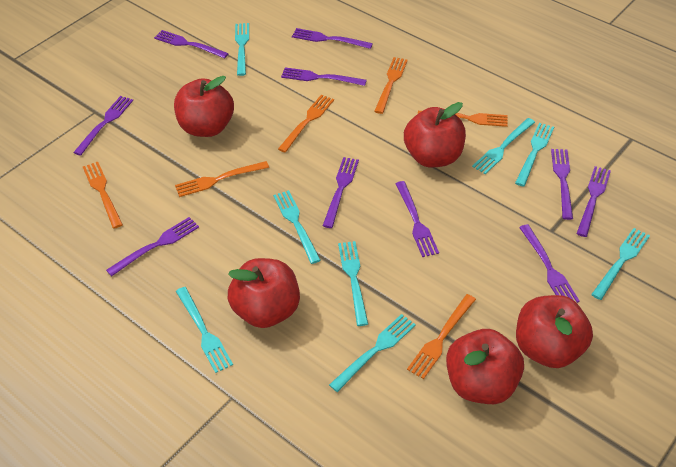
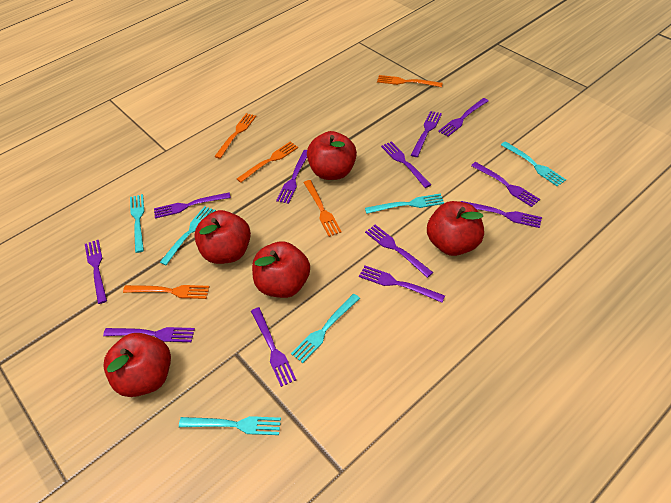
orange fork: 6 -> 5
purple fork: 10 -> 12
turquoise fork: 8 -> 6

